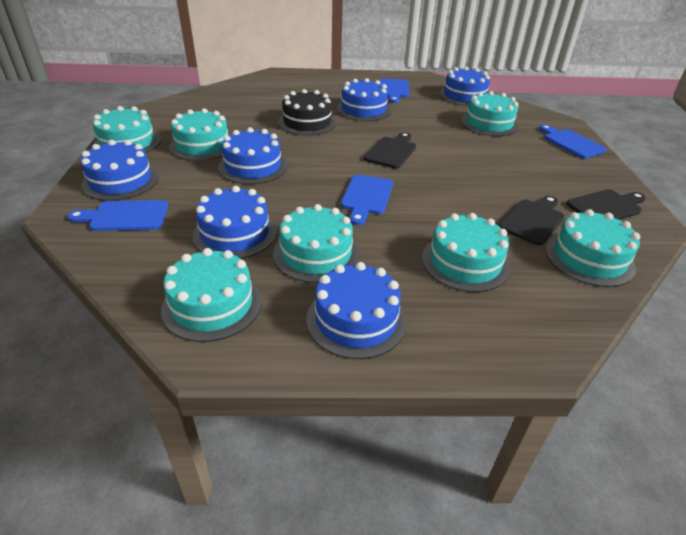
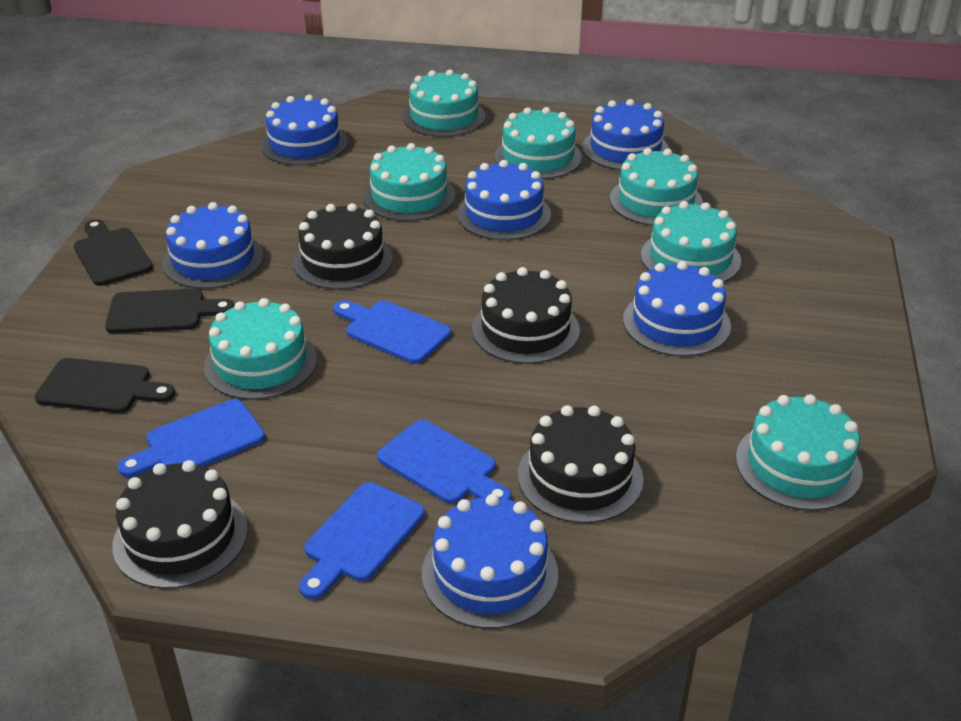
black cake: 1 -> 4

